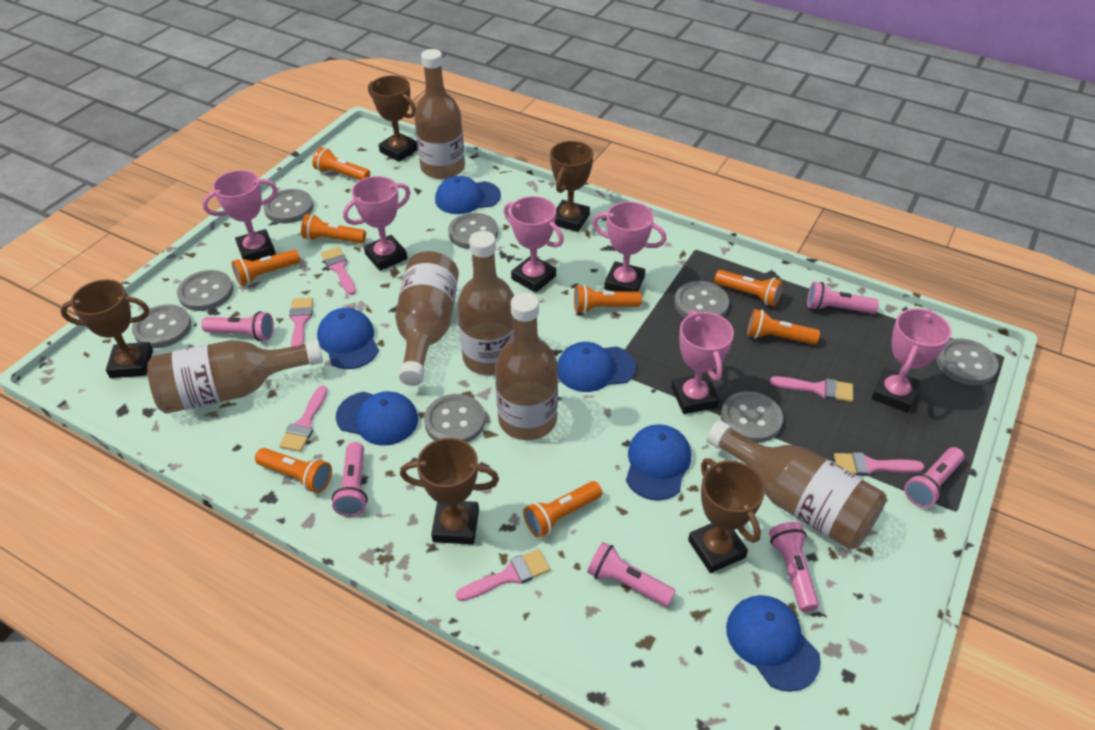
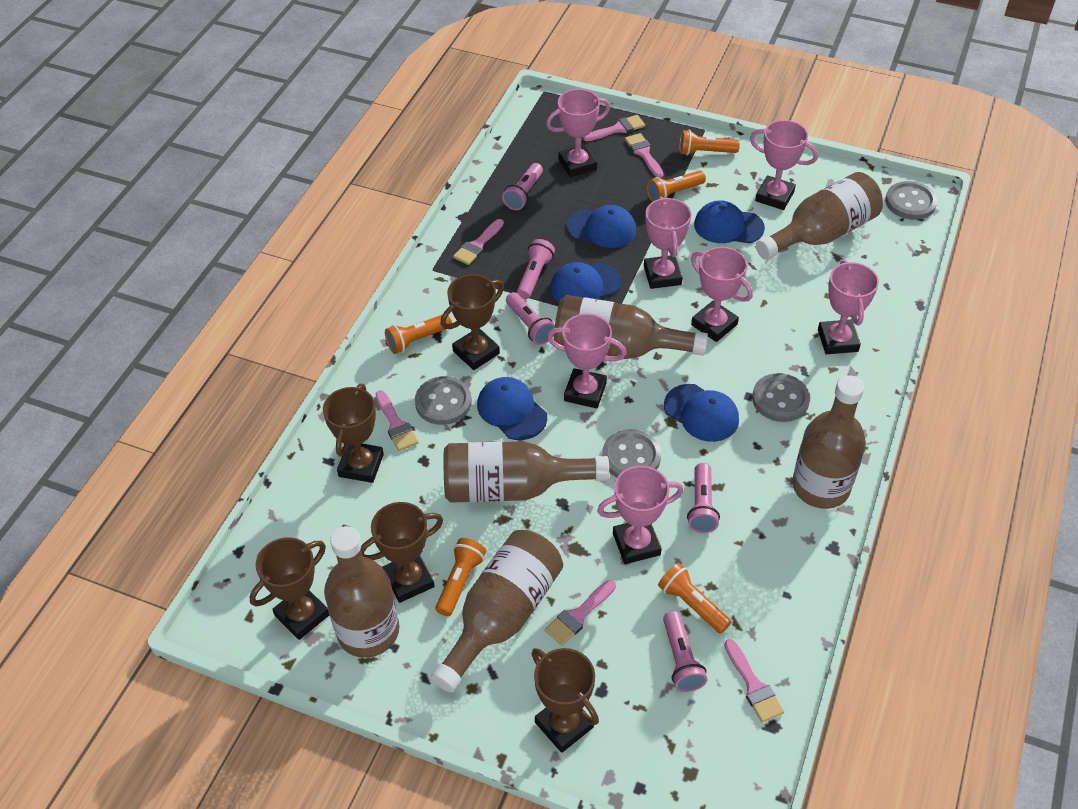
blue cap: 6 -> 5
grey button: 8 -> 4
orange flashlight: 8 -> 5
pink flashlight: 6 -> 5
pink trophy: 6 -> 7

